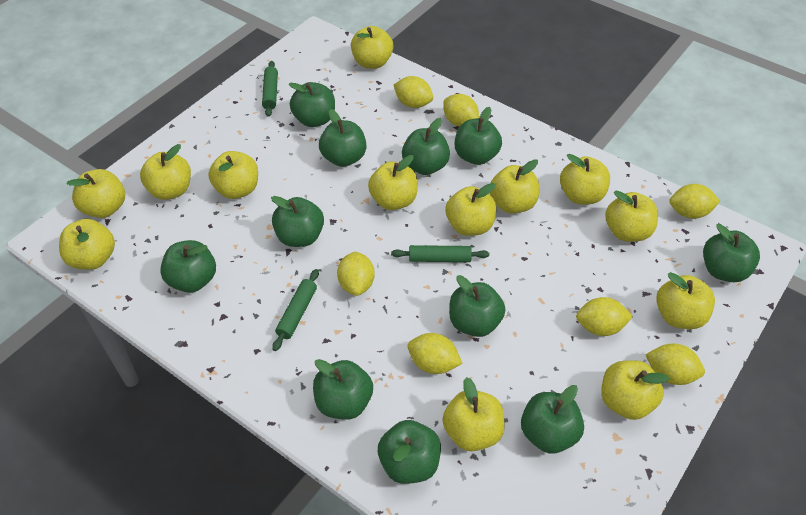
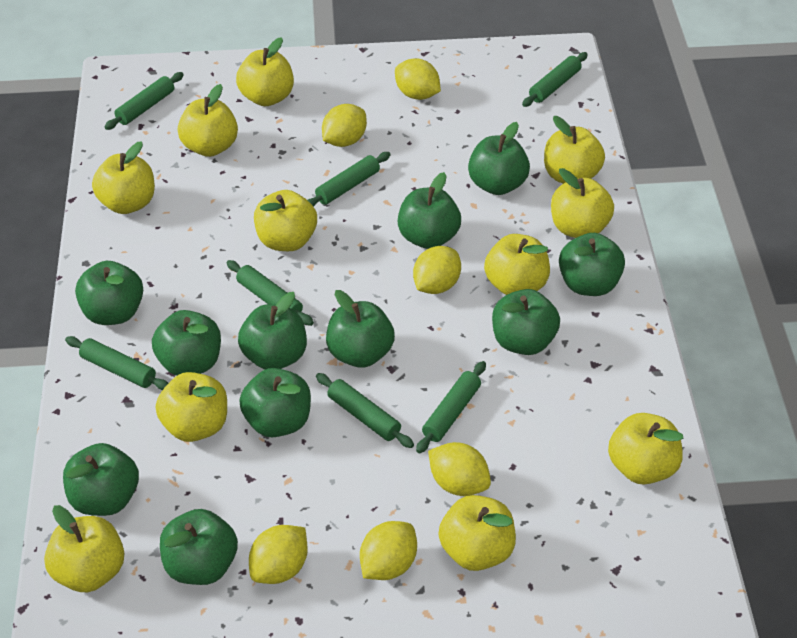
green rolling pin: 3 -> 7
yellow apple: 13 -> 11
yellow lemon: 7 -> 6

